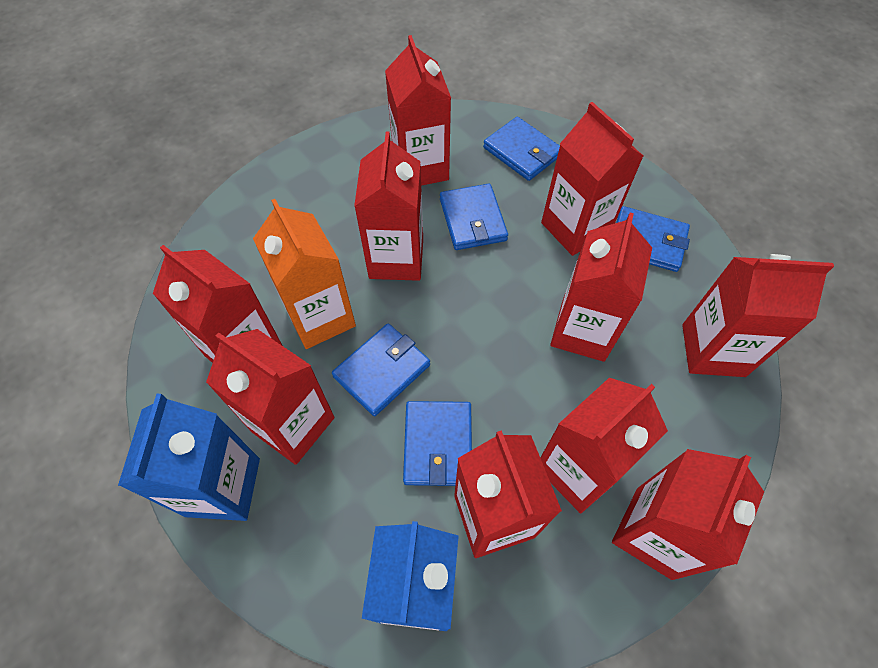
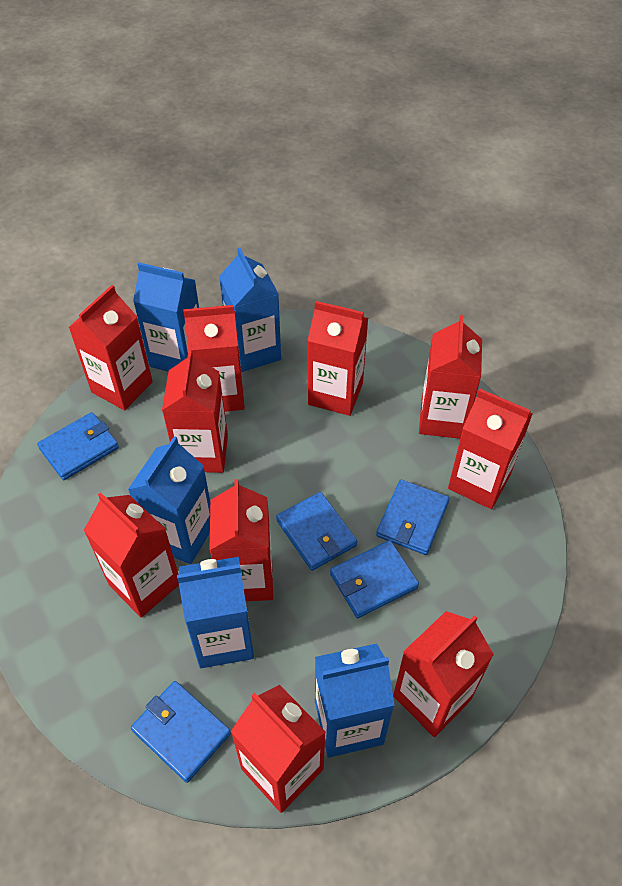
blue carton: 2 -> 5
orange carton: 1 -> 0

